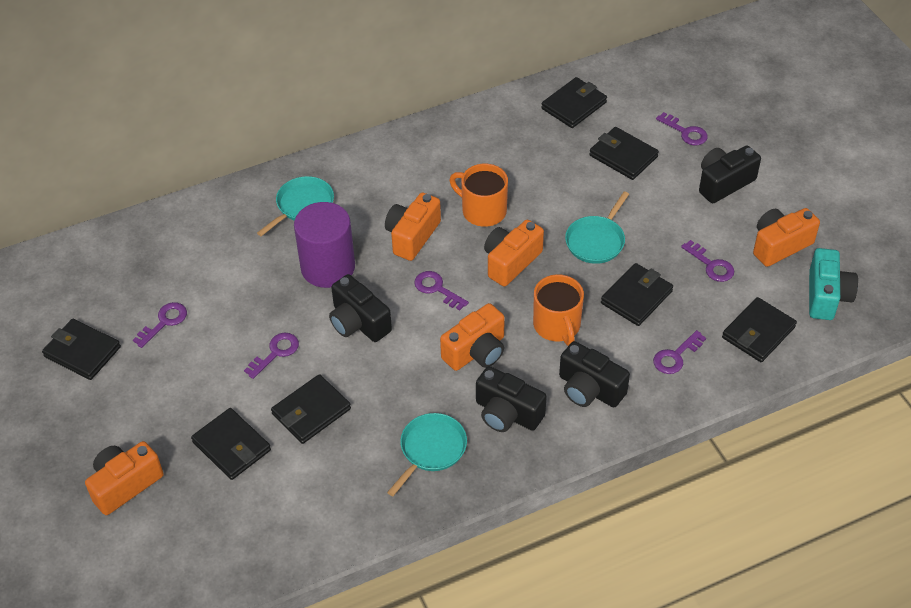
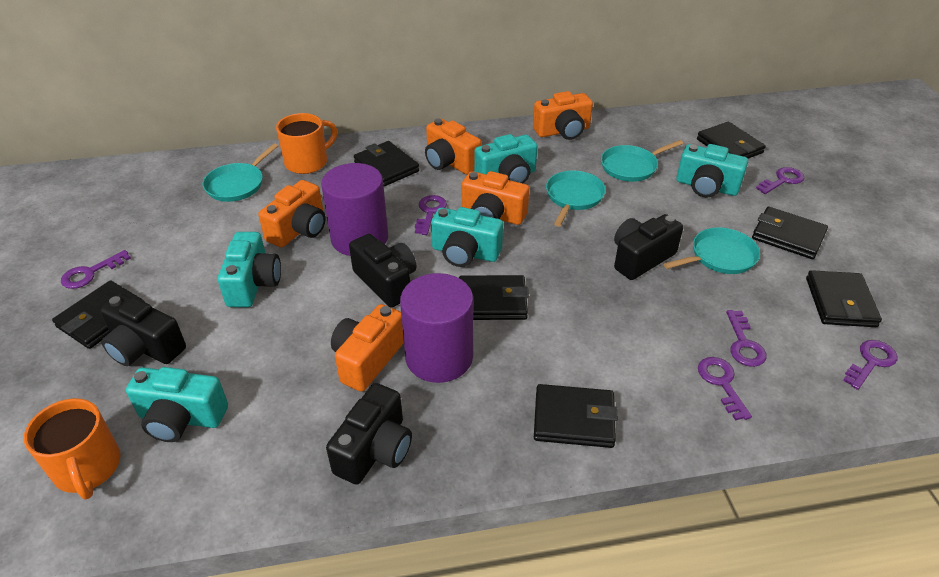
purple cylinder: 1 -> 2
turquoise camera: 1 -> 5
turquoise pan: 3 -> 4

